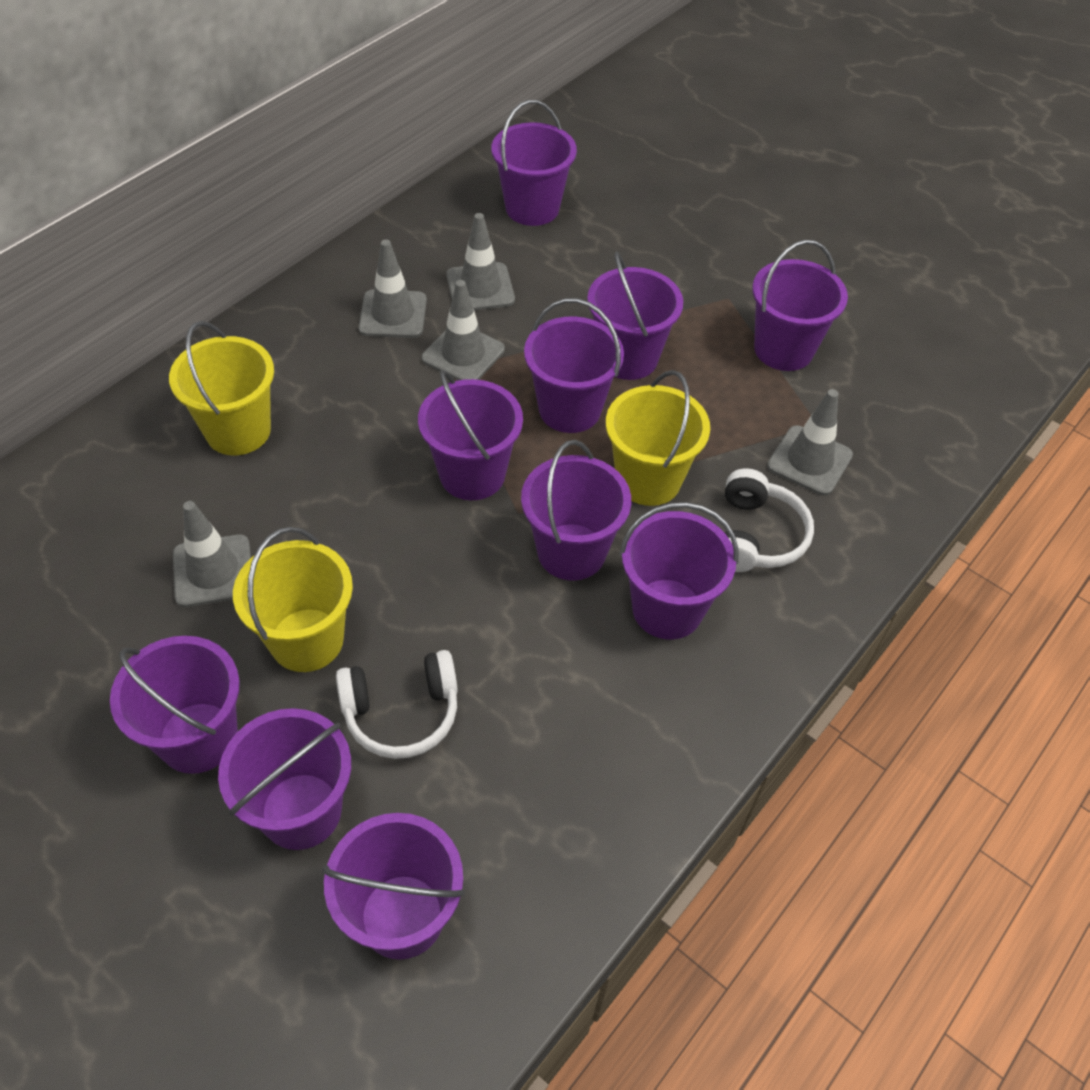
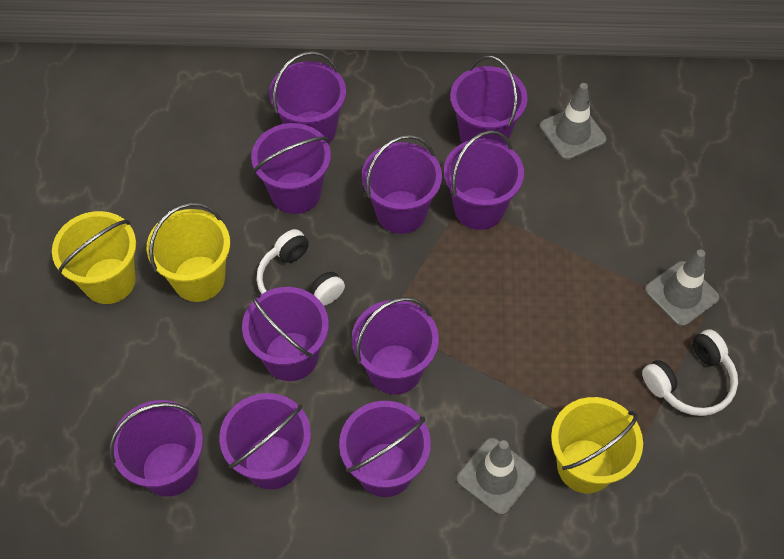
grey traffic cone: 5 -> 3

